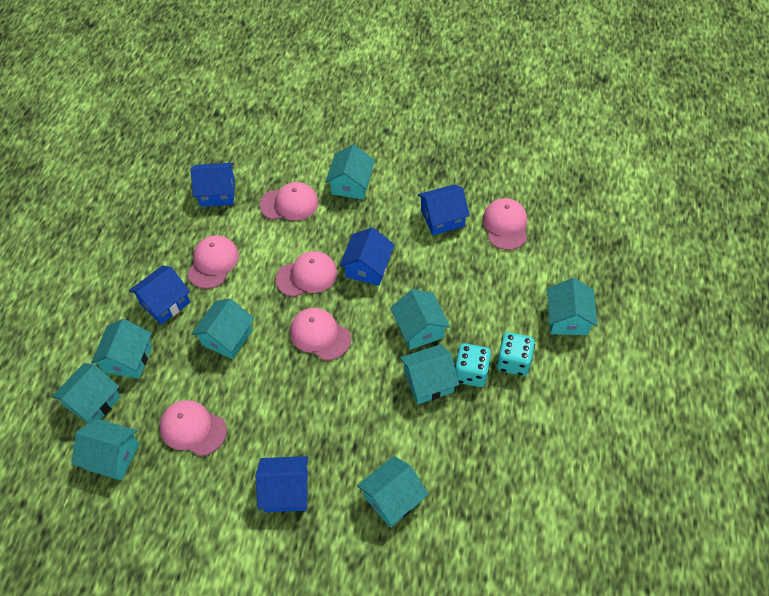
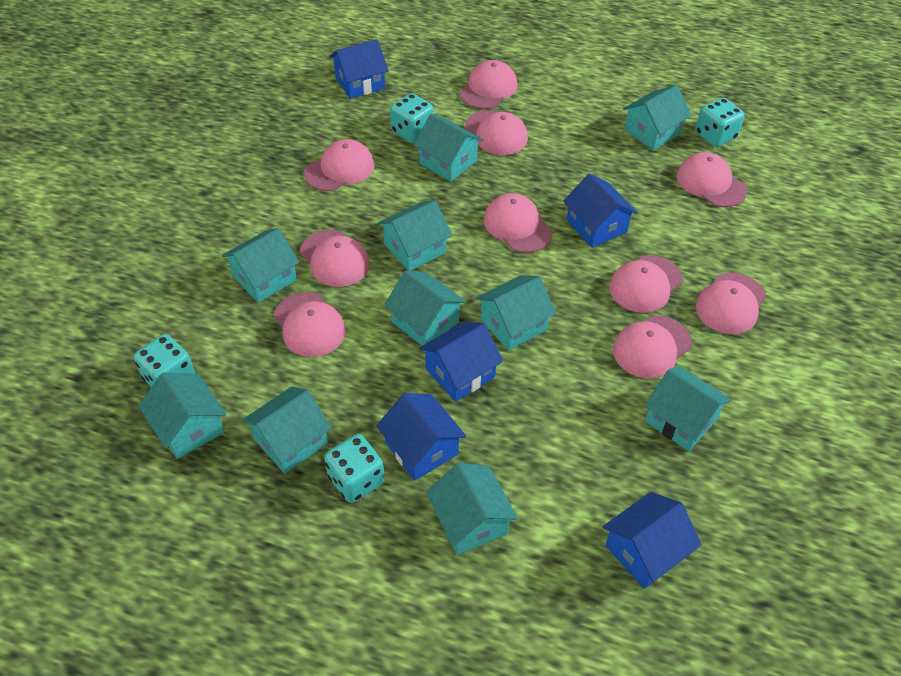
pink cap: 6 -> 10
turquoise dice: 2 -> 4
turquoise house: 9 -> 10

